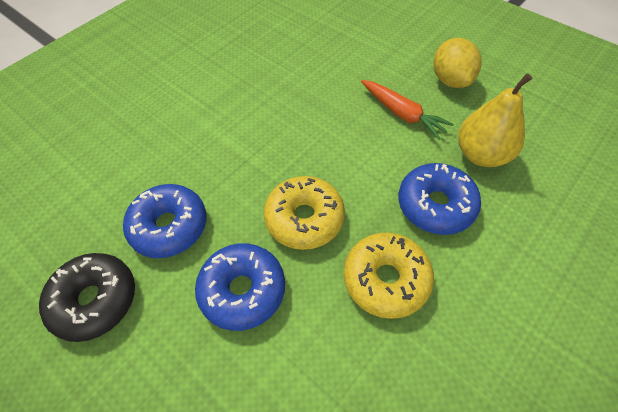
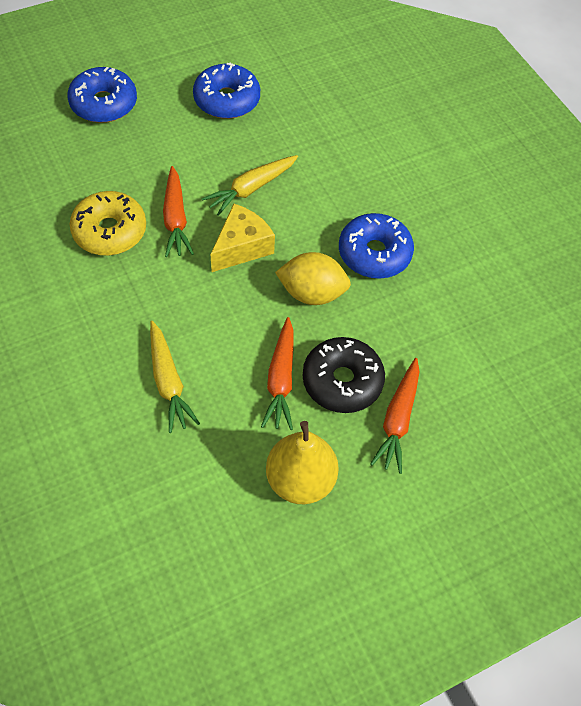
orange carrot: 1 -> 3
yellow carrot: 0 -> 2
yellow cheese: 0 -> 1
yellow donut: 2 -> 1

